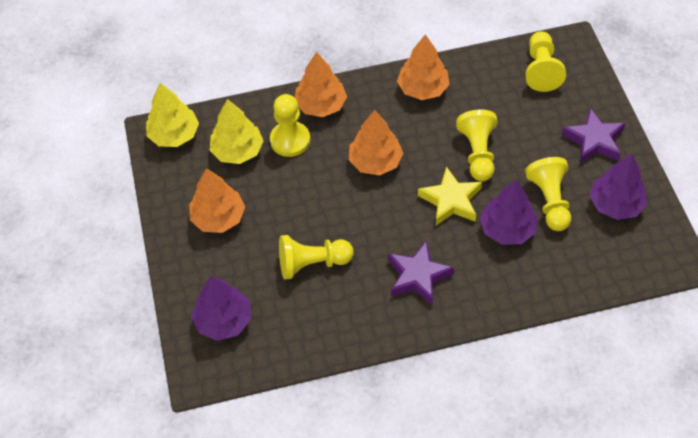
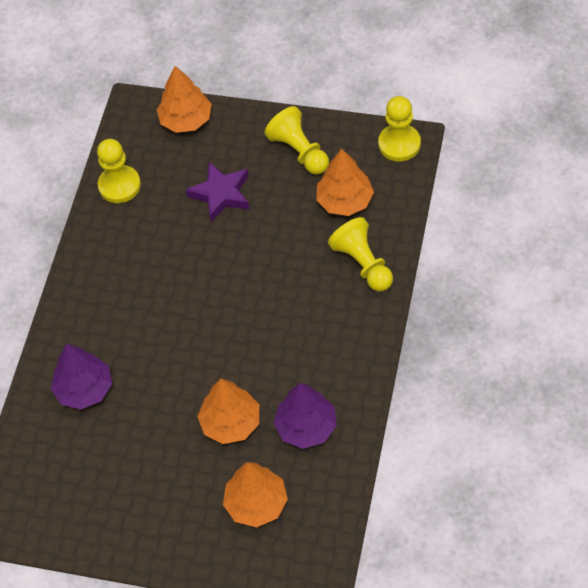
purple star: 2 -> 1
purple tree: 3 -> 2
yellow pawn: 5 -> 4
yellow star: 1 -> 0
yellow tree: 2 -> 0

